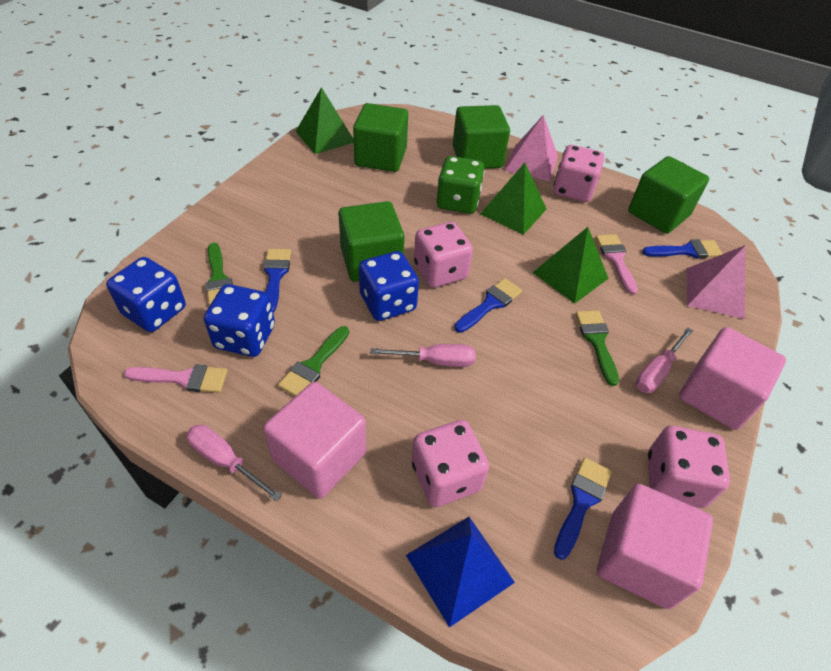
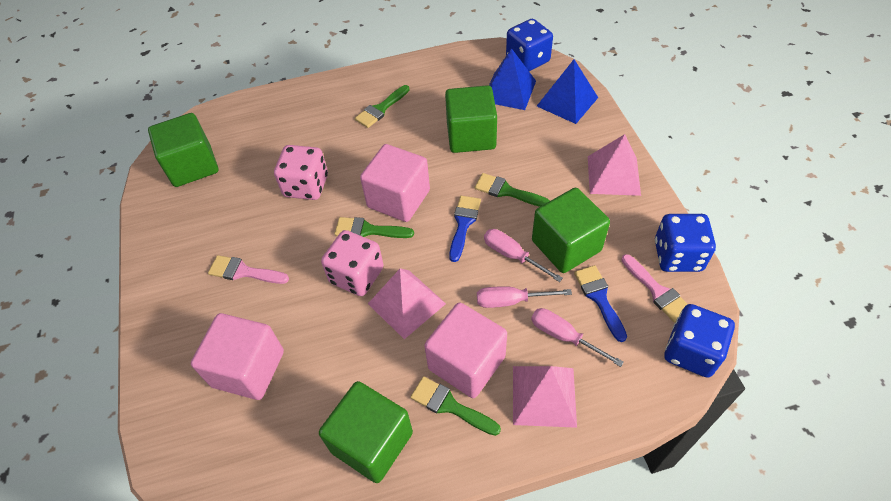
blue brush: 4 -> 2
blue pyramid: 1 -> 2
green brush: 3 -> 4
green dice: 1 -> 0
green pyramid: 3 -> 0
pink dice: 4 -> 2
pink pyramid: 2 -> 3

